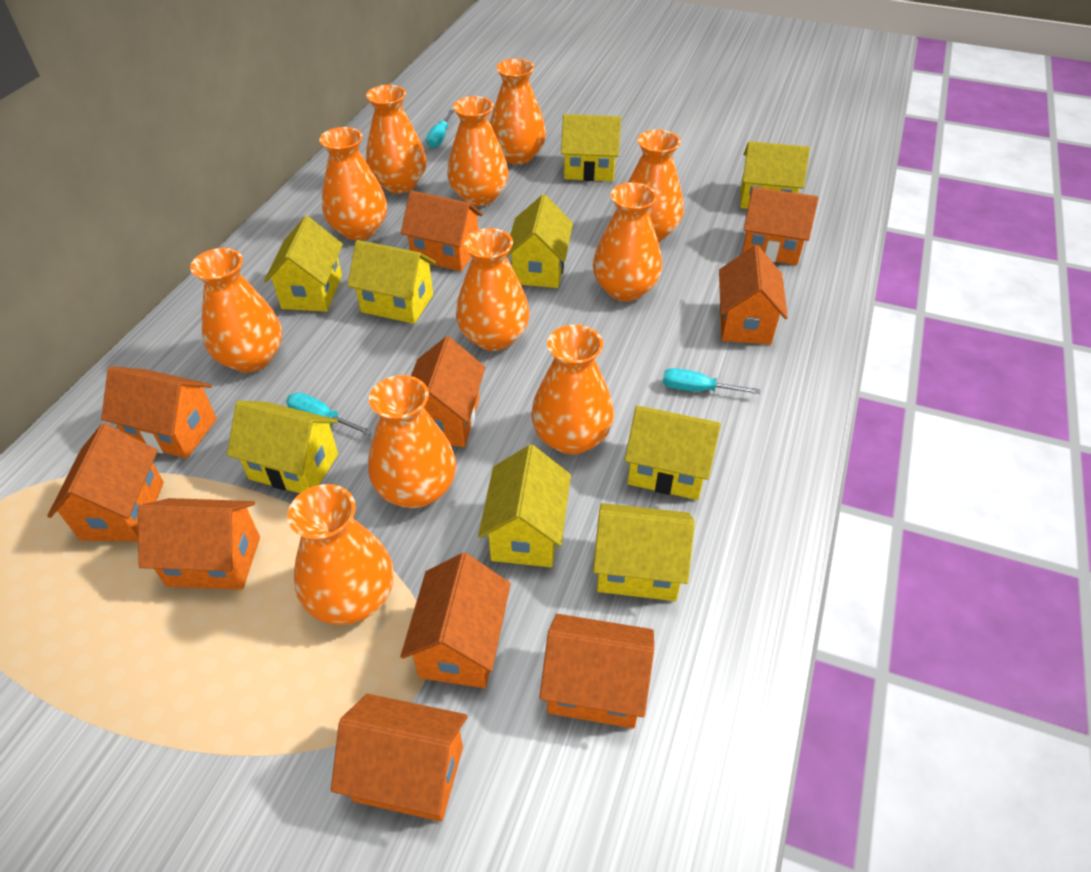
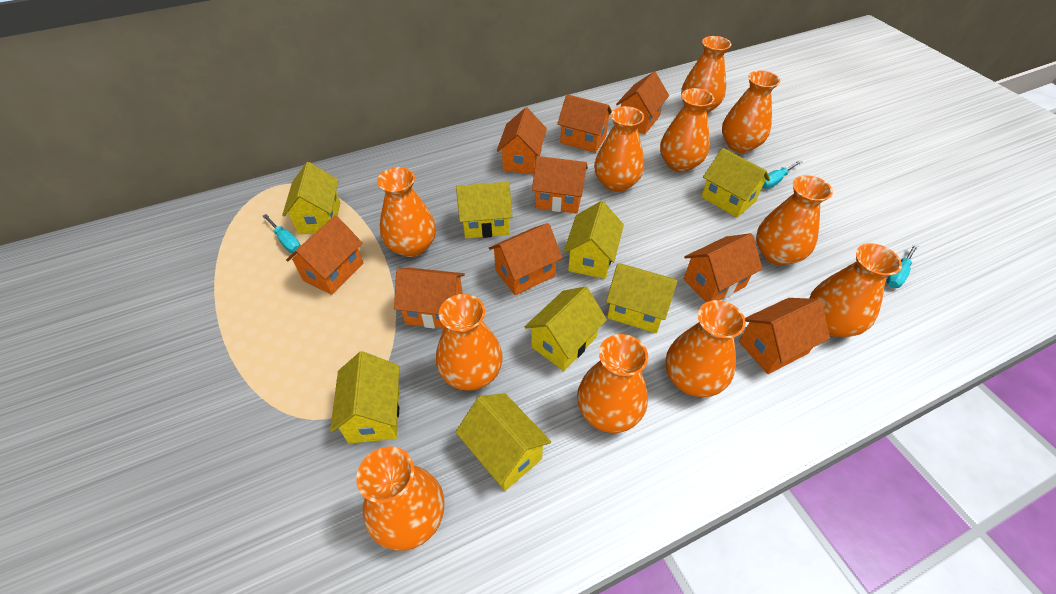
orange house: 10 -> 9
yellow house: 9 -> 8

